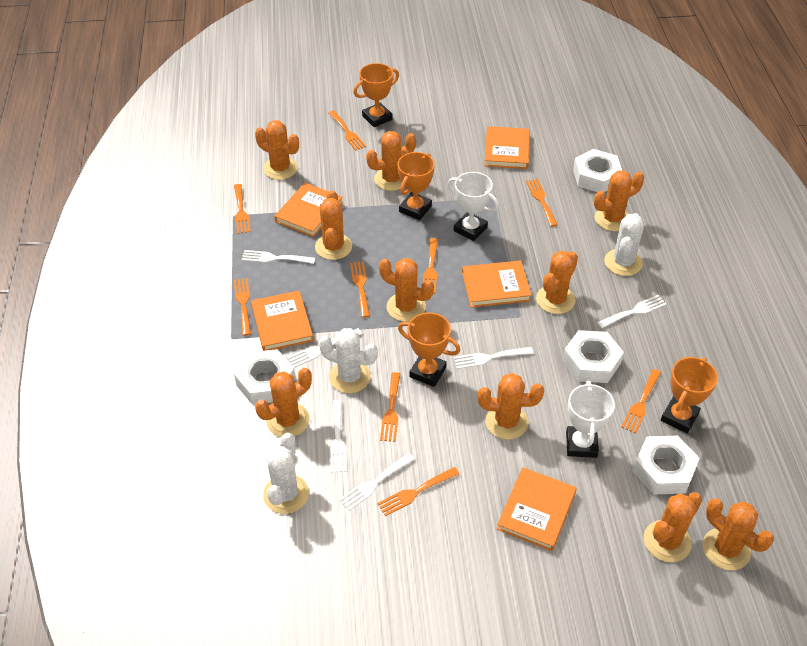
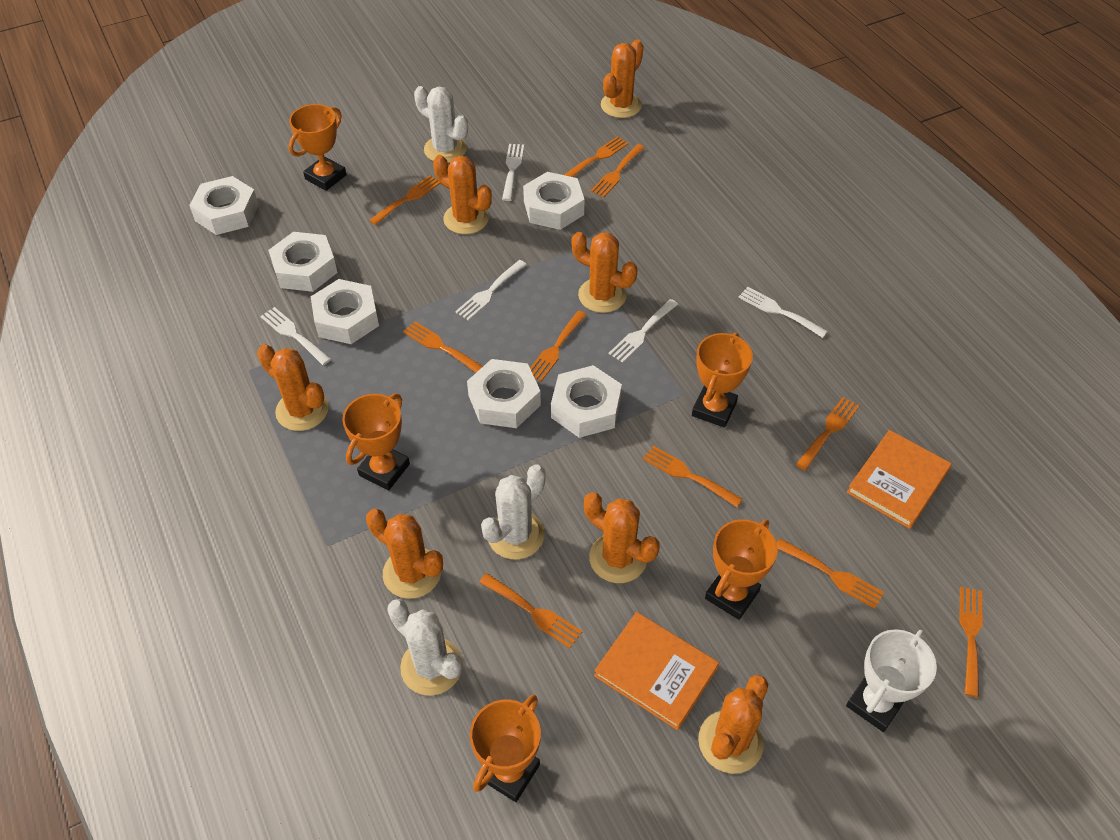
orange book: 5 -> 2
orange cactus: 10 -> 7
orange fork: 9 -> 10
orange trophy: 4 -> 5
white fork: 6 -> 5
white nut: 4 -> 6
white trophy: 2 -> 1

